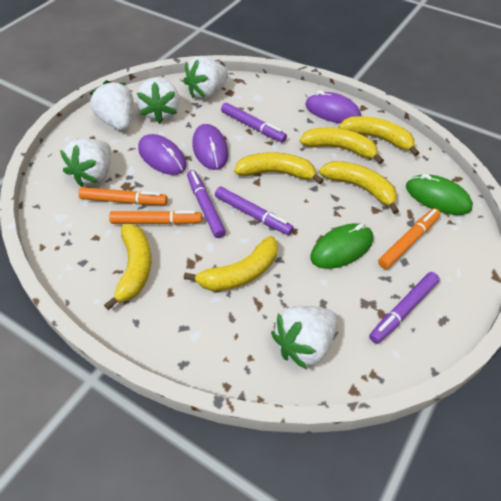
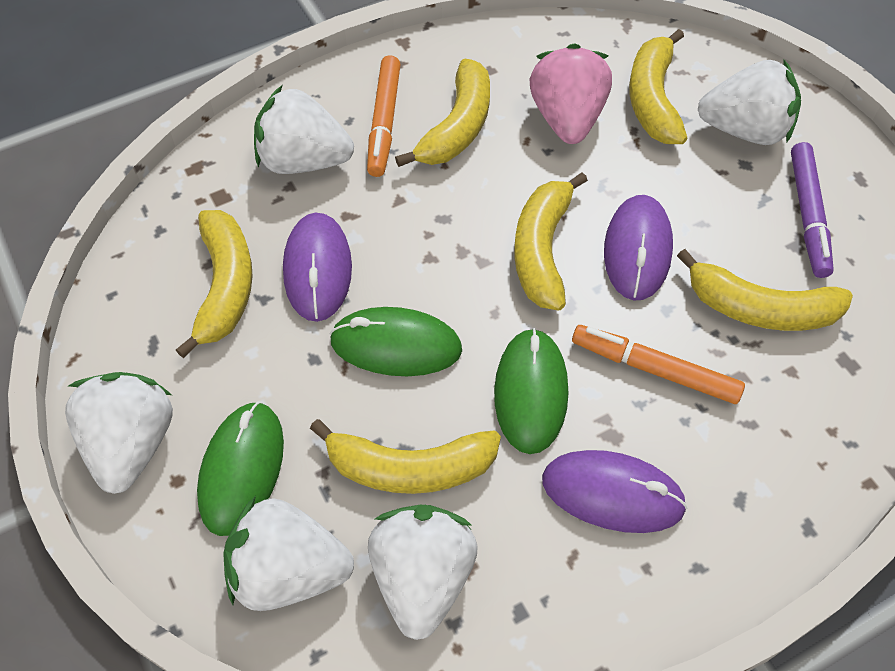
green mouse: 2 -> 3
orange marker: 3 -> 2
pink strawberry: 0 -> 1
purple marker: 4 -> 1

